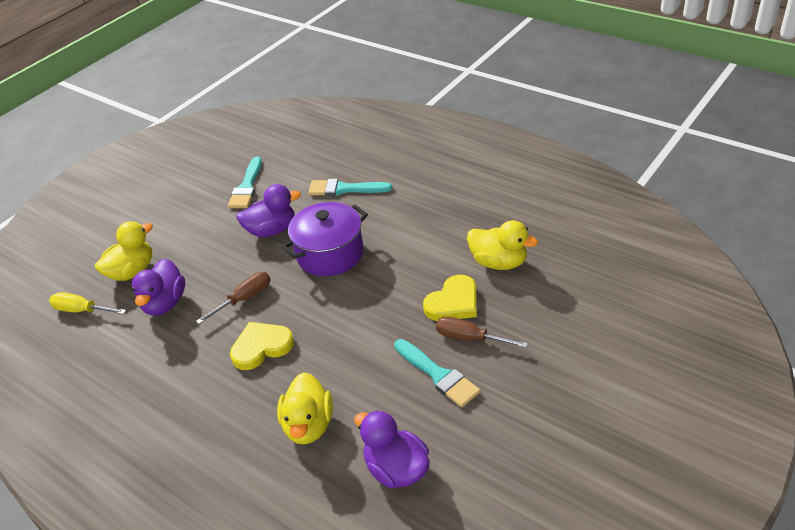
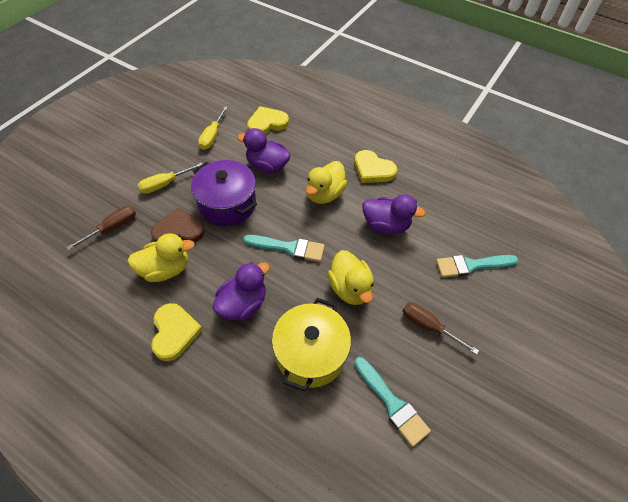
brown heart: 0 -> 1
yellow heart: 2 -> 3
yellow pot: 0 -> 1
yellow screwdriver: 1 -> 2

